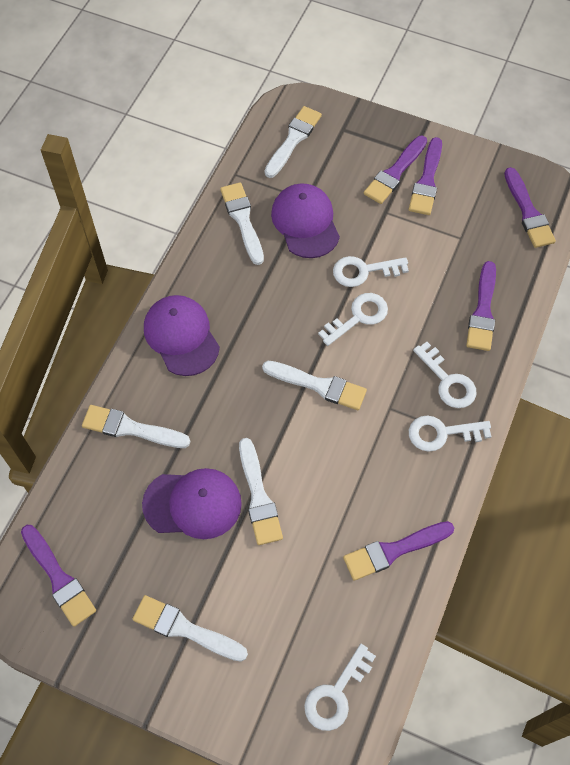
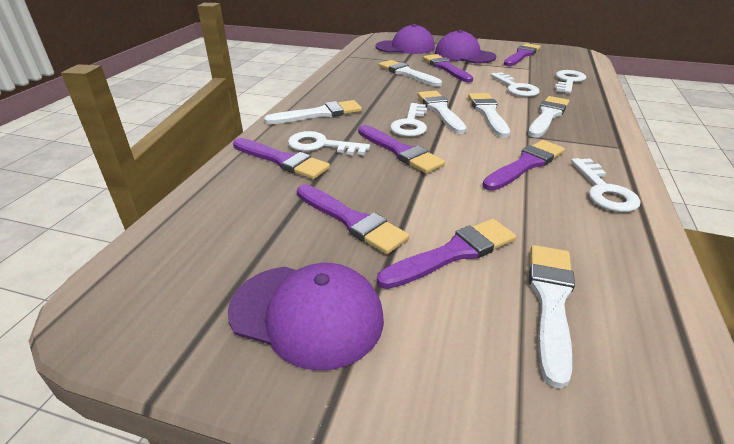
purple brush: 6 -> 7

